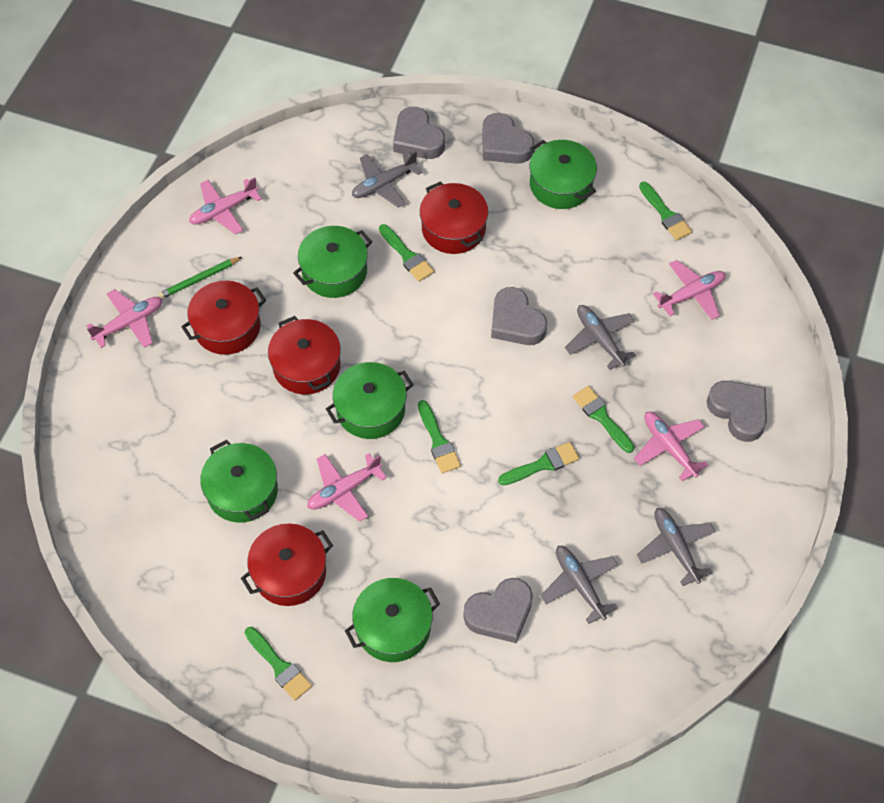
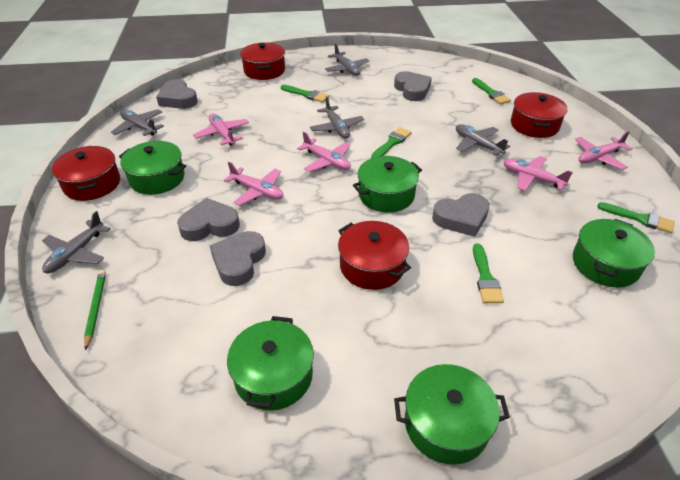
green brush: 6 -> 5
grey plane: 4 -> 5

